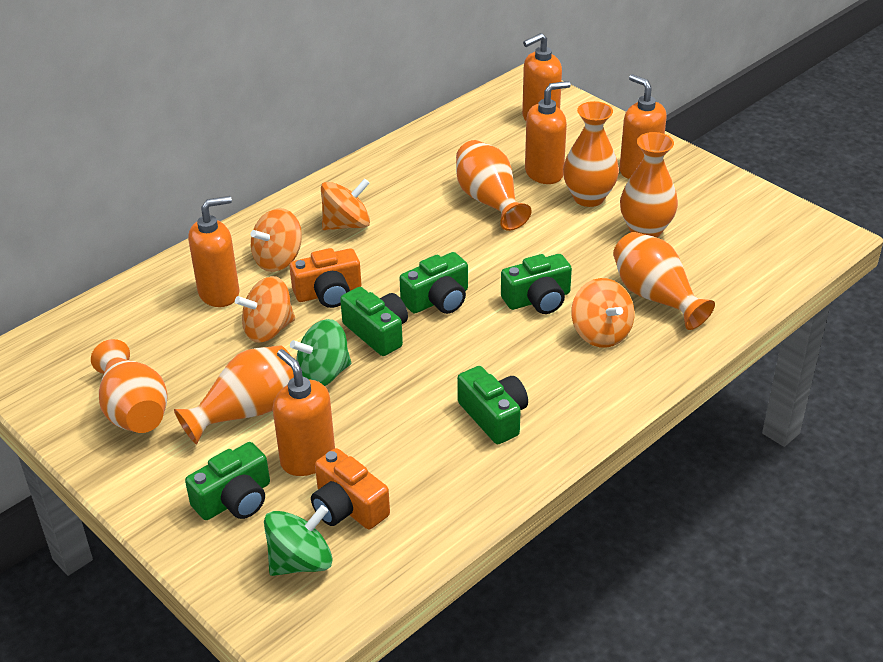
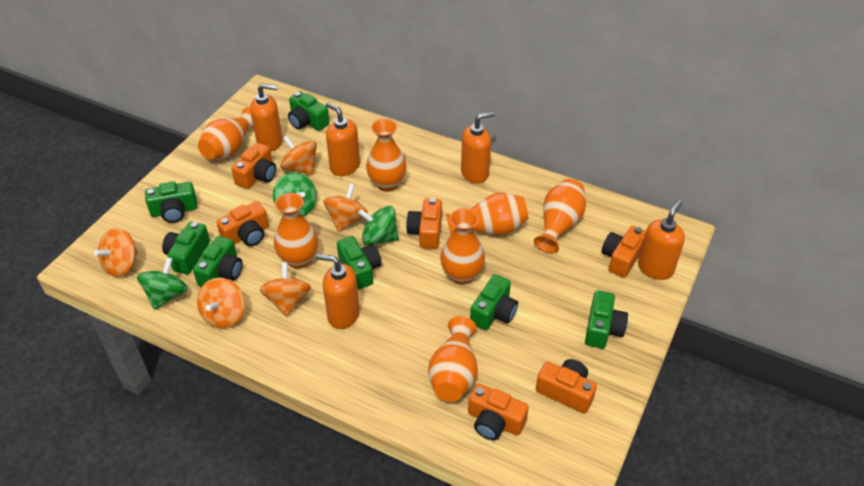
green camera: 5 -> 7
green spinning top: 2 -> 3
orange camera: 2 -> 6
orange spinning top: 4 -> 5
orange vase: 6 -> 7

